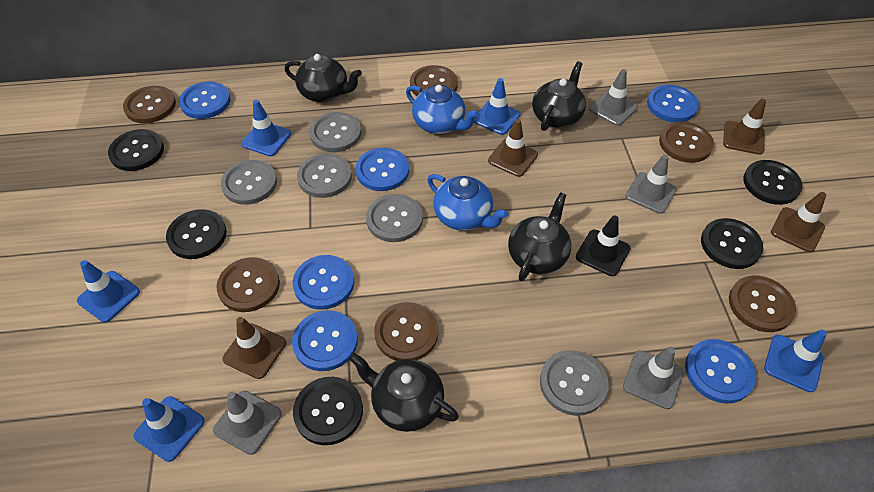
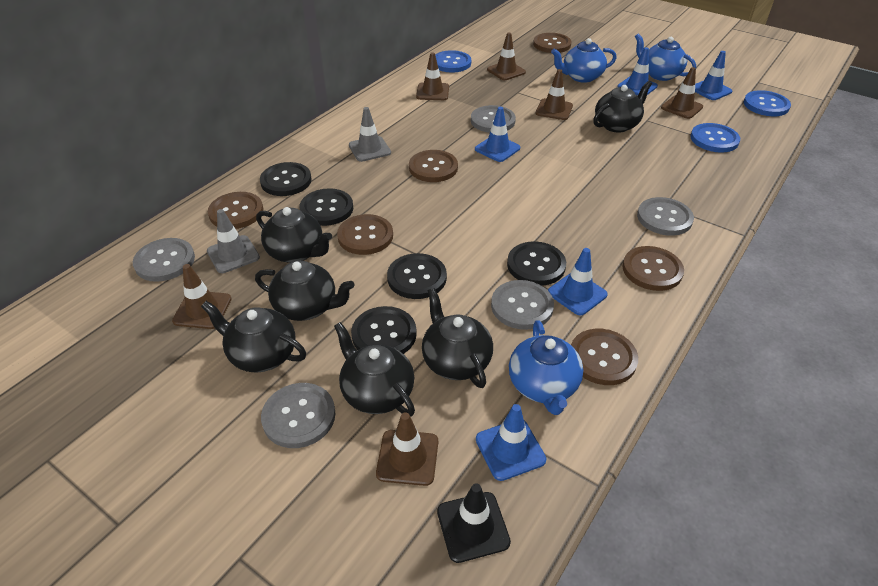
black teapot: 4 -> 6
blue button: 6 -> 3
blue teapot: 2 -> 3
brown traffic cone: 4 -> 6
grey traffic cone: 4 -> 2

